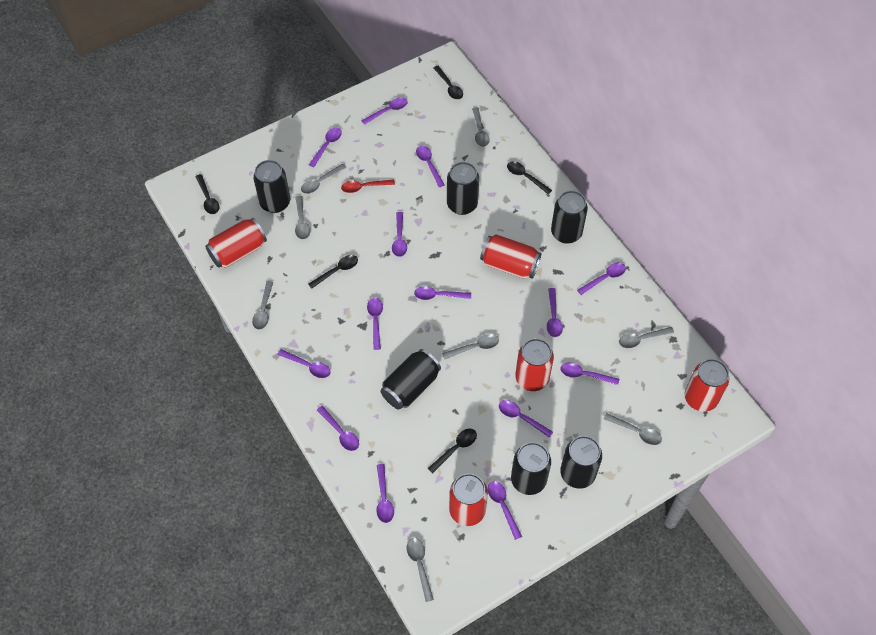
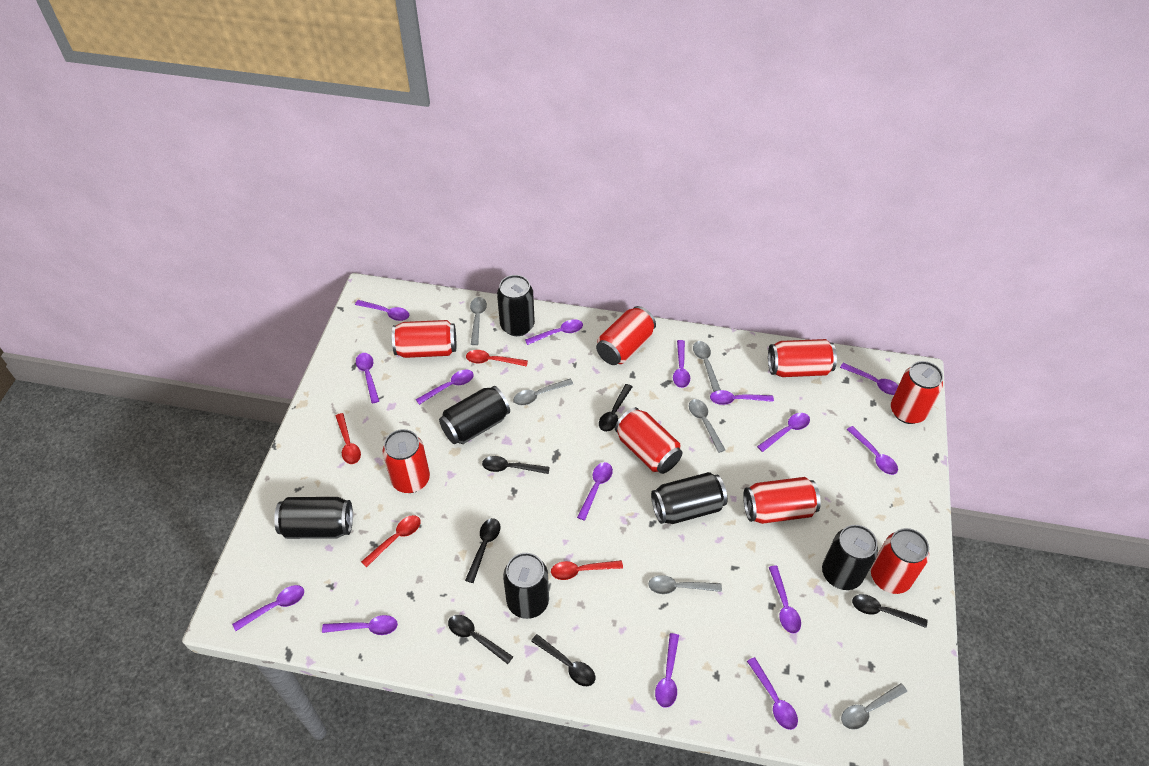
black spoon: 5 -> 6
grey spoon: 8 -> 6
purple spoon: 14 -> 15
red can: 5 -> 8
red spoon: 1 -> 4

